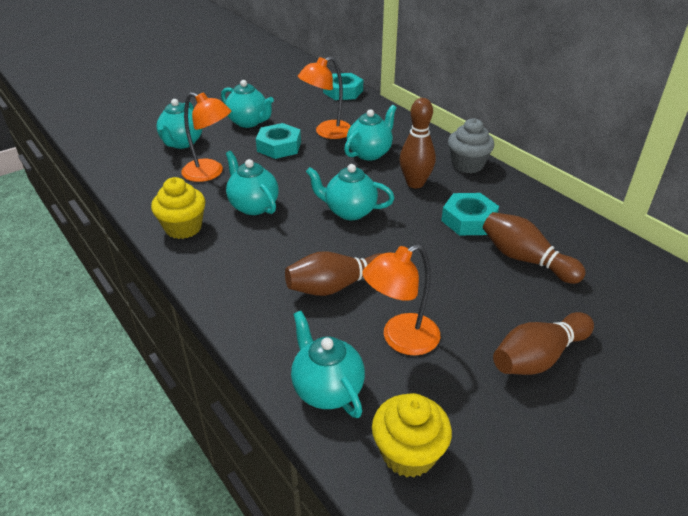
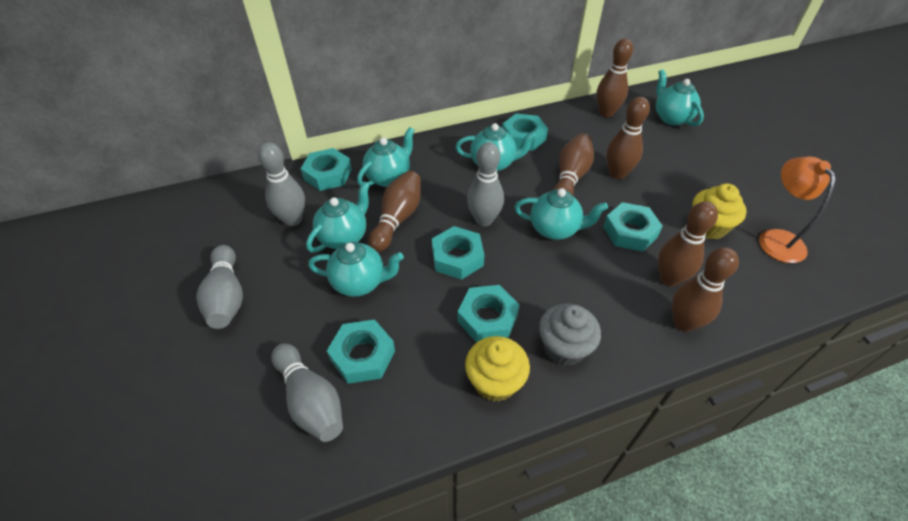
brown bowling pin: 4 -> 6
grey bowling pin: 0 -> 4
orange lamp: 3 -> 1
turquoise nut: 3 -> 6

